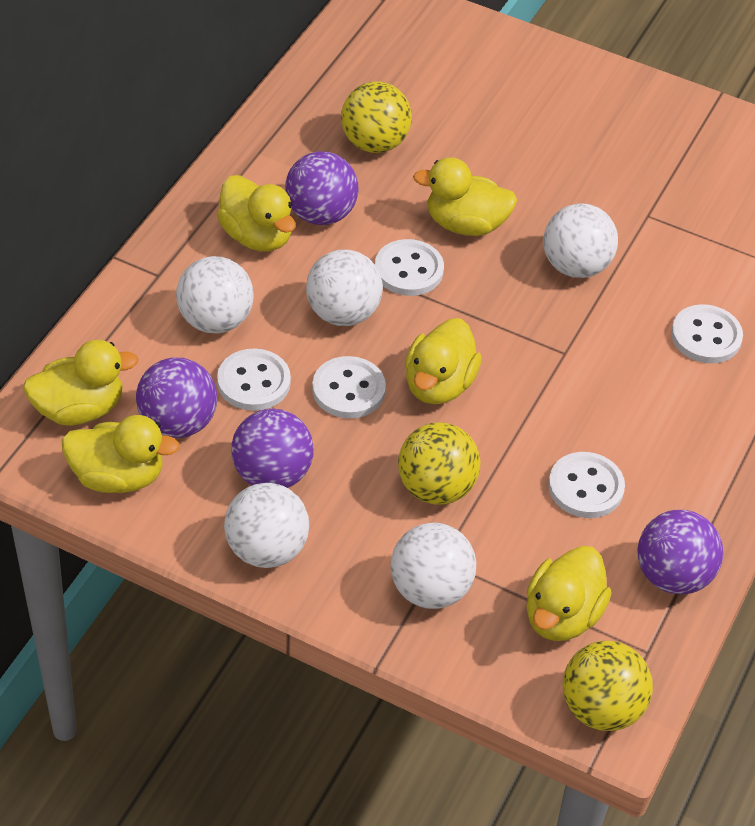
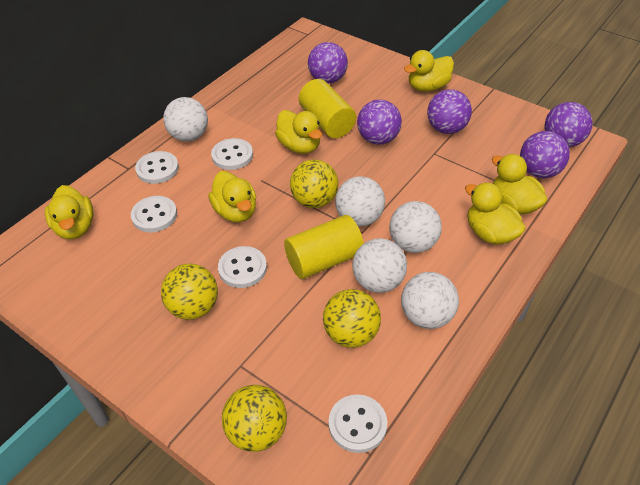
purple ball: 4 -> 5
yellow ball: 3 -> 4
yellow cylinder: 0 -> 2

